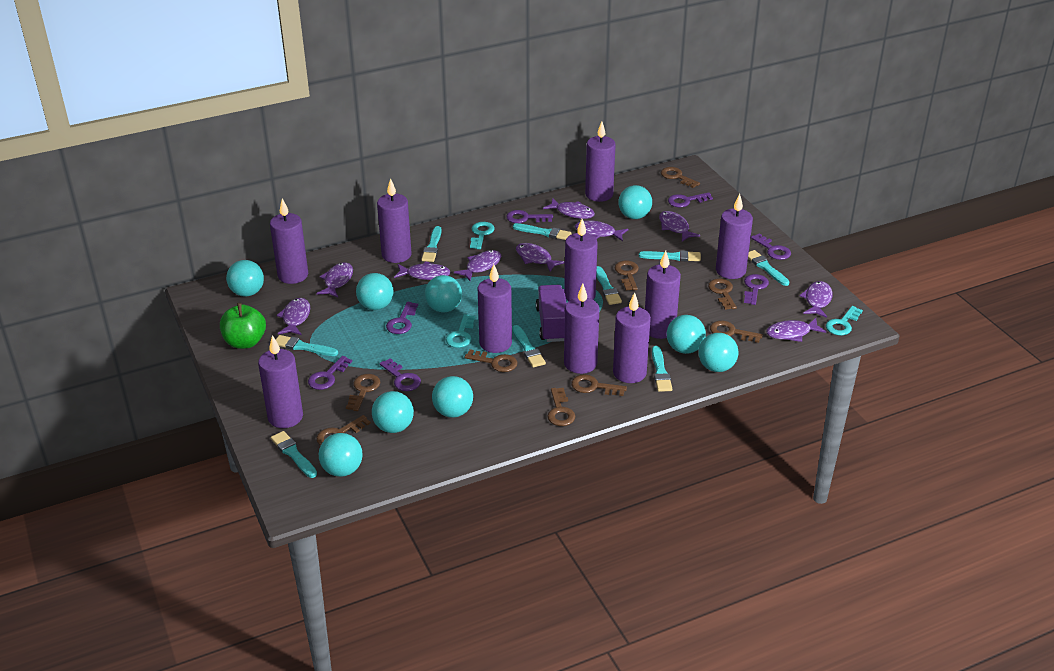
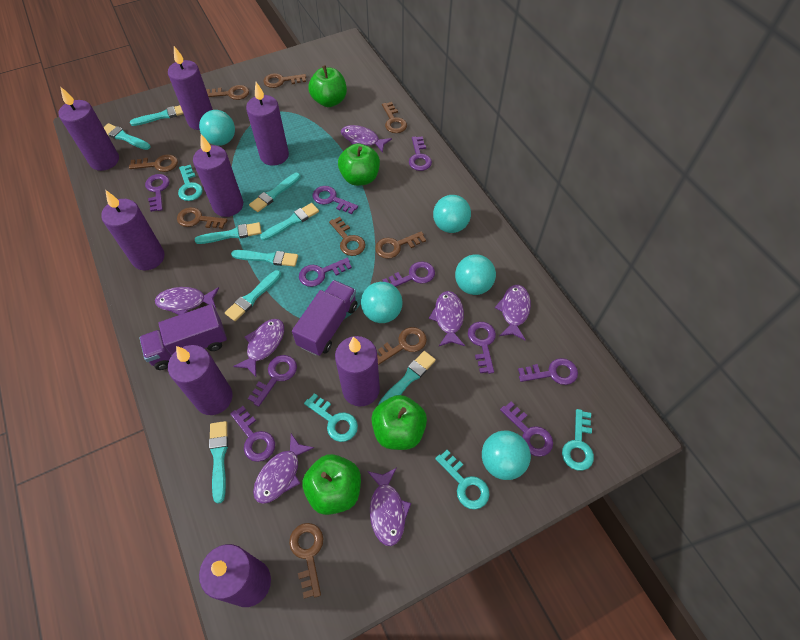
green apple: 1 -> 4
purple candle: 10 -> 8
purple fish: 10 -> 7
purple key: 7 -> 10
purple truck: 1 -> 2
turquoise ball: 9 -> 5
turquoise key: 3 -> 4

